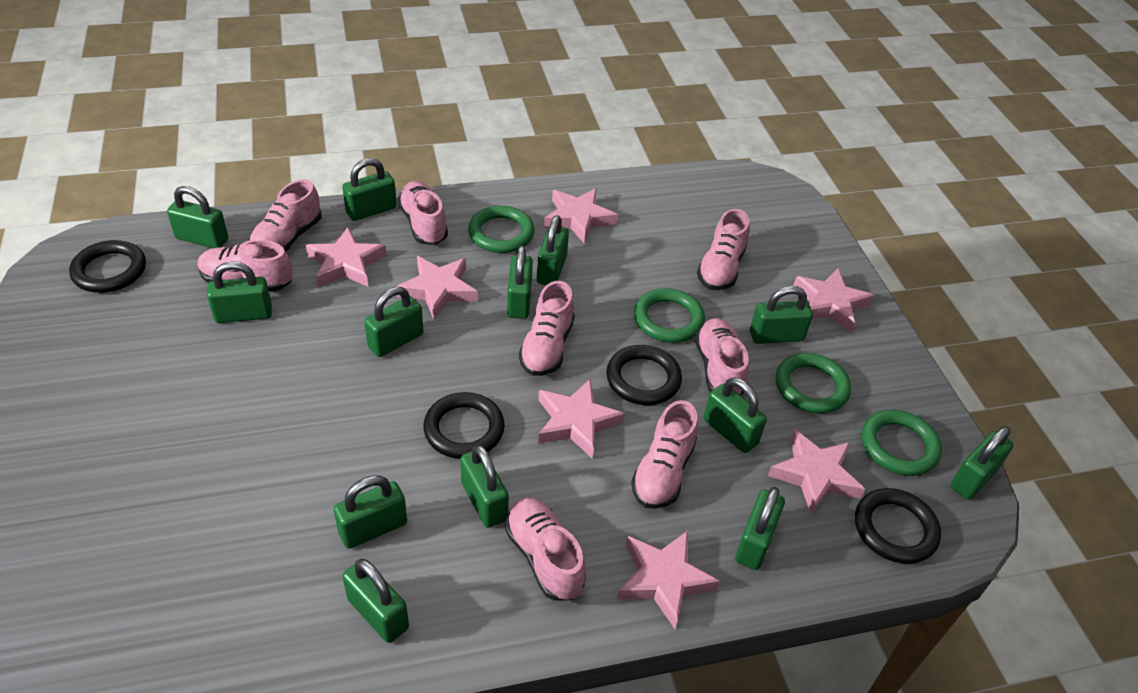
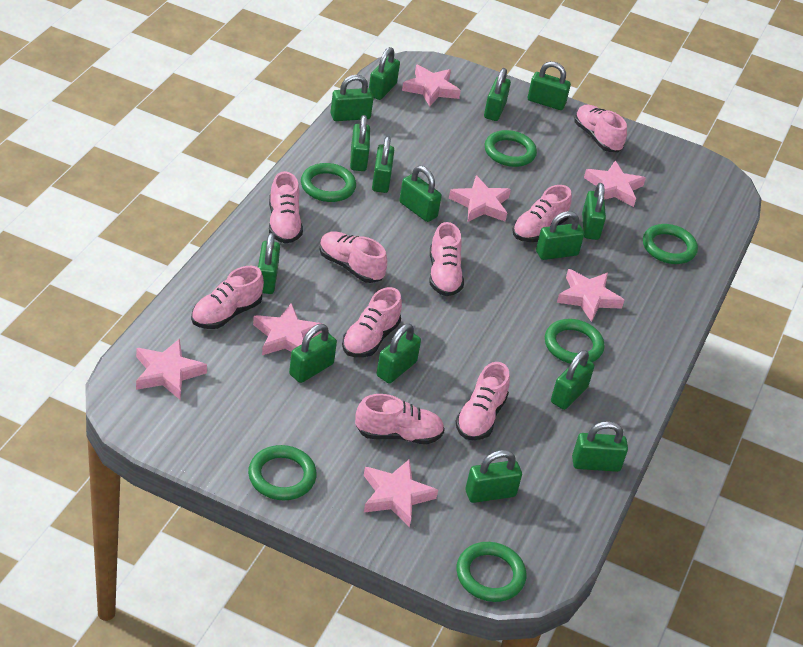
black ring: 4 -> 0
green padlock: 13 -> 15
green ring: 4 -> 6
pink shoe: 8 -> 9

